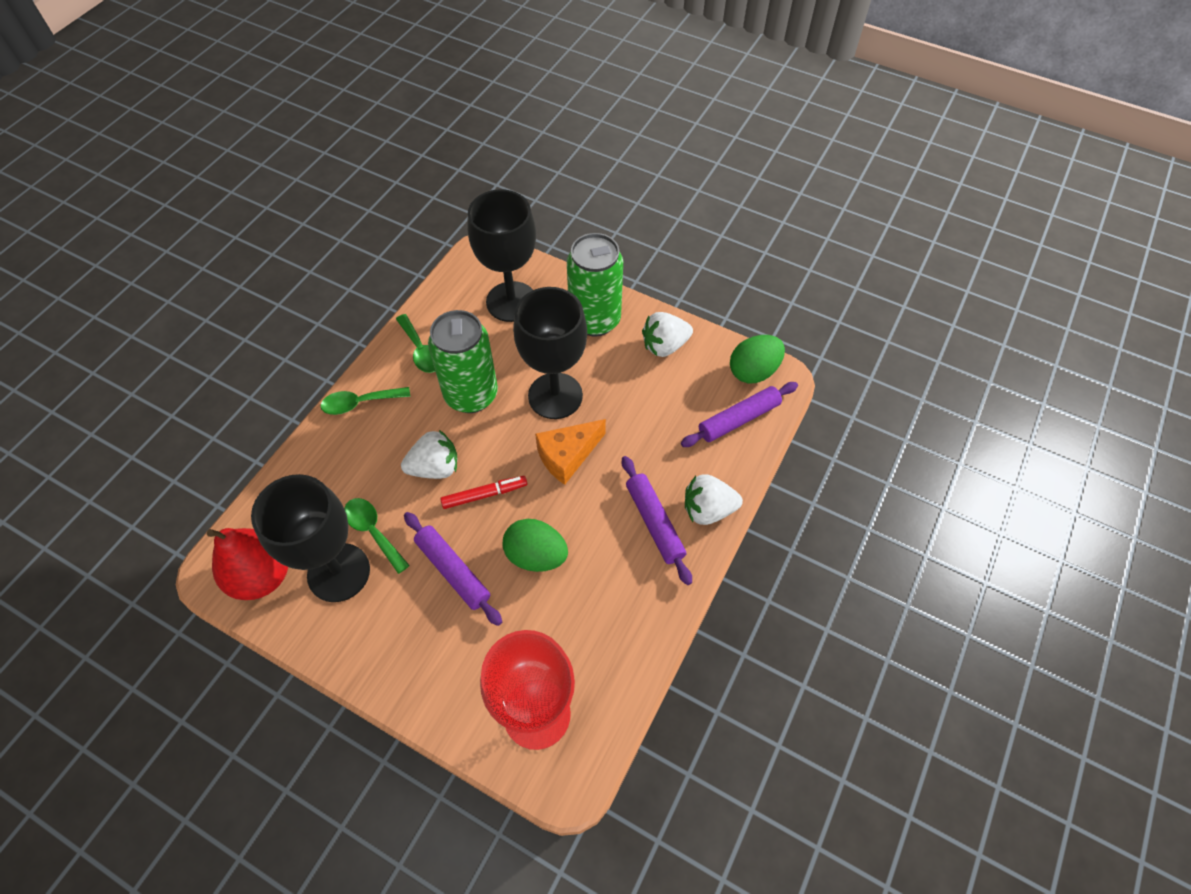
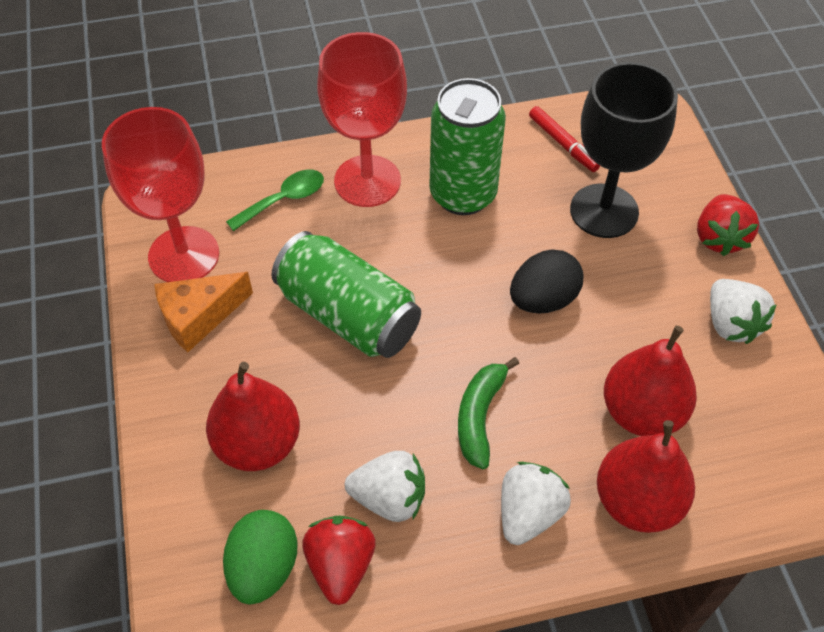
black egg: 0 -> 1
black goblet: 3 -> 1
green banana: 0 -> 1
green egg: 2 -> 1
green spoon: 3 -> 1
purple rolling pin: 3 -> 0
red goblet: 1 -> 2
red pear: 1 -> 3
red strawberry: 0 -> 2

